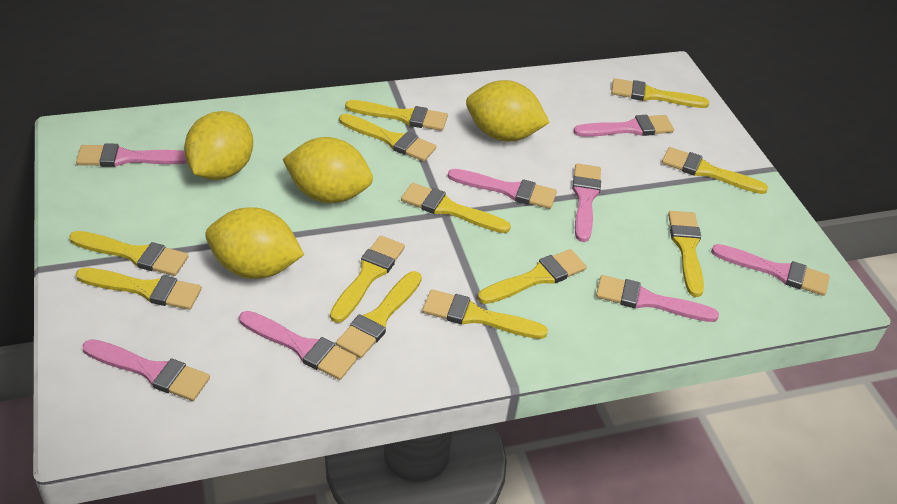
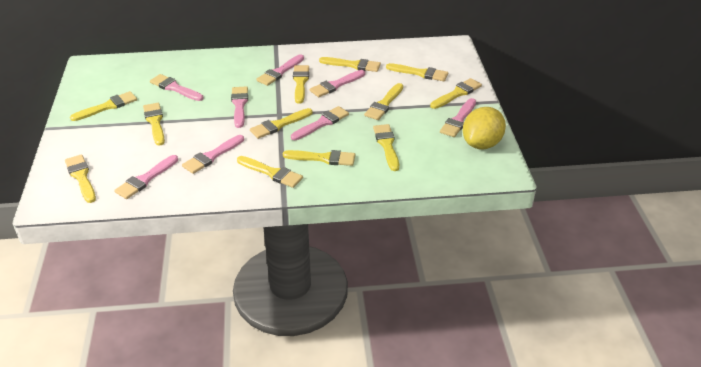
yellow lemon: 4 -> 1

